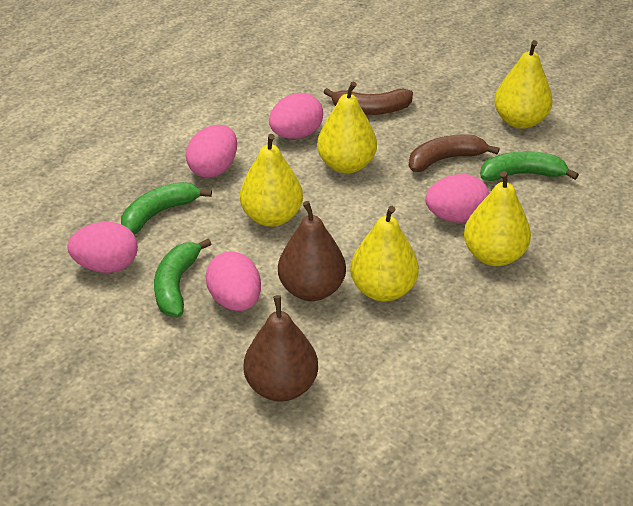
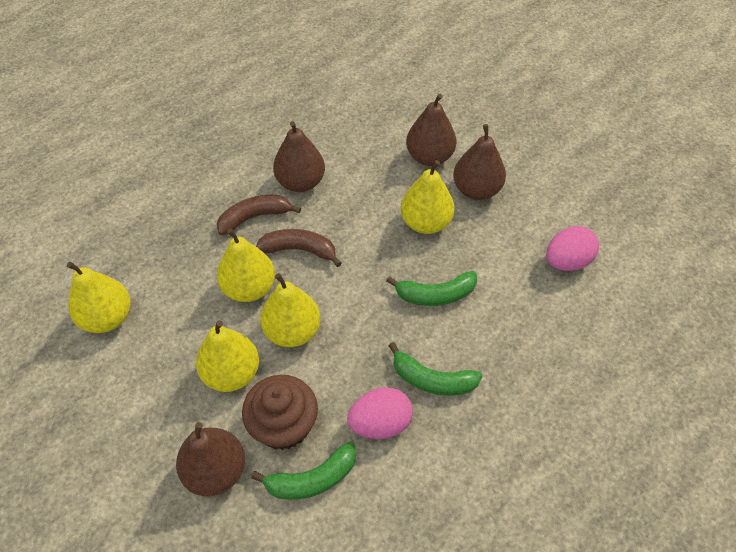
brown cupcake: 0 -> 1
brown pear: 2 -> 4
pink egg: 5 -> 2

